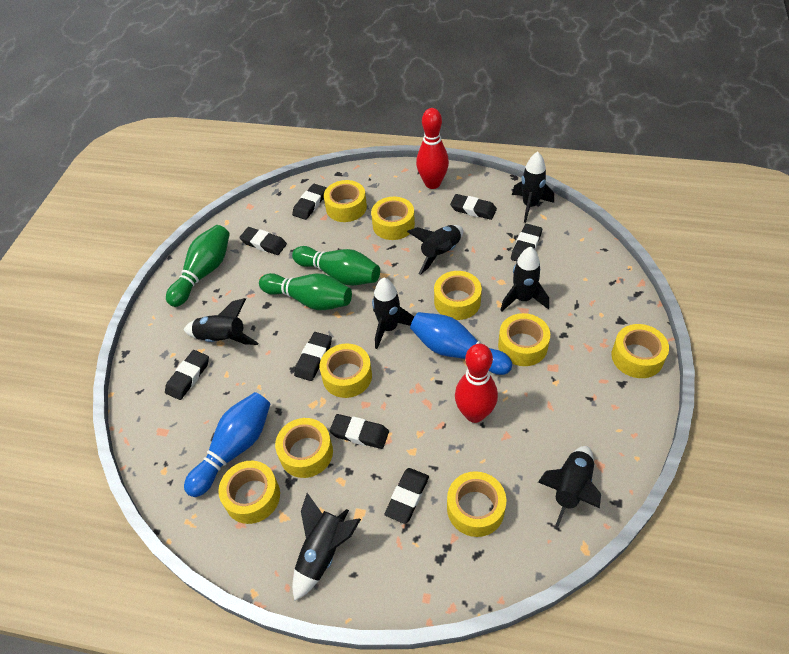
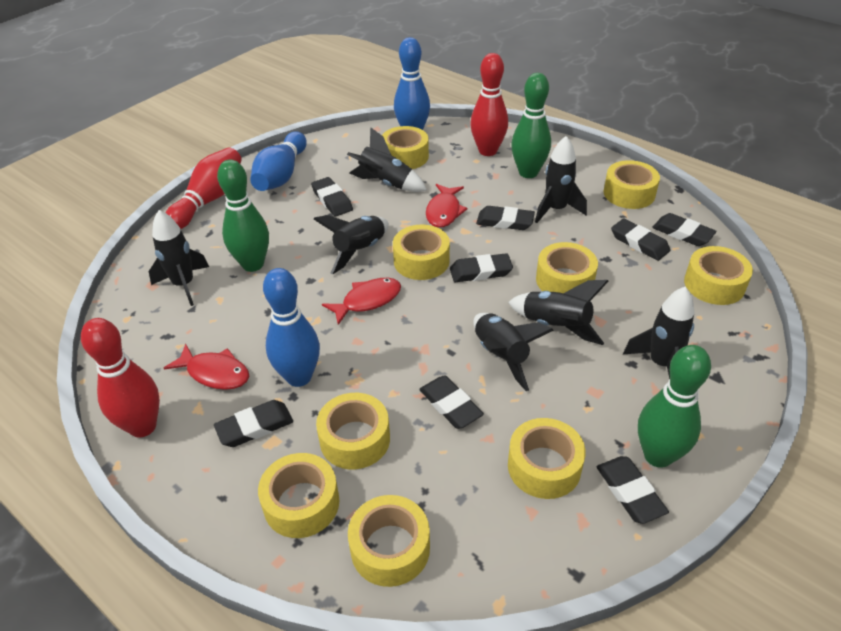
blue bowling pin: 2 -> 3
red bowling pin: 2 -> 3
red fish: 0 -> 3

